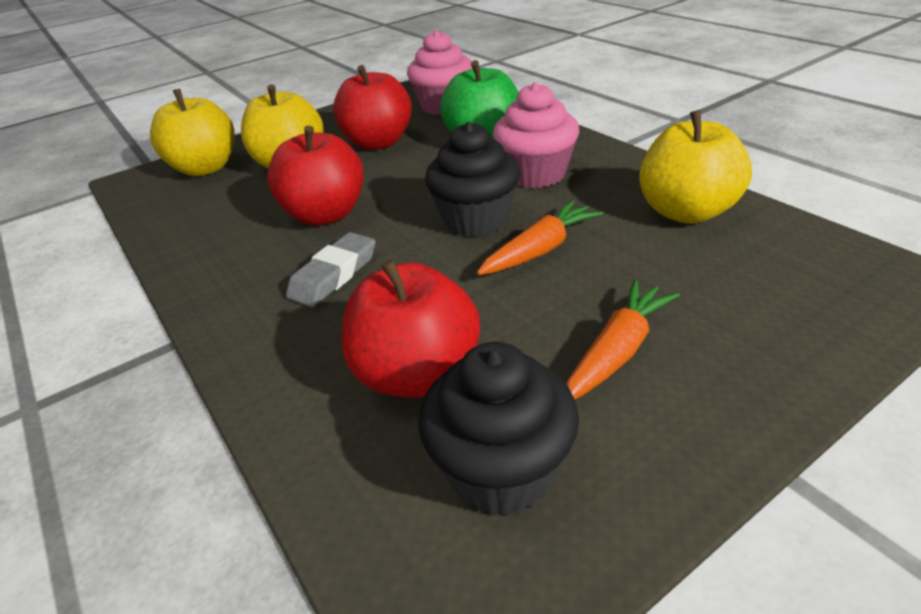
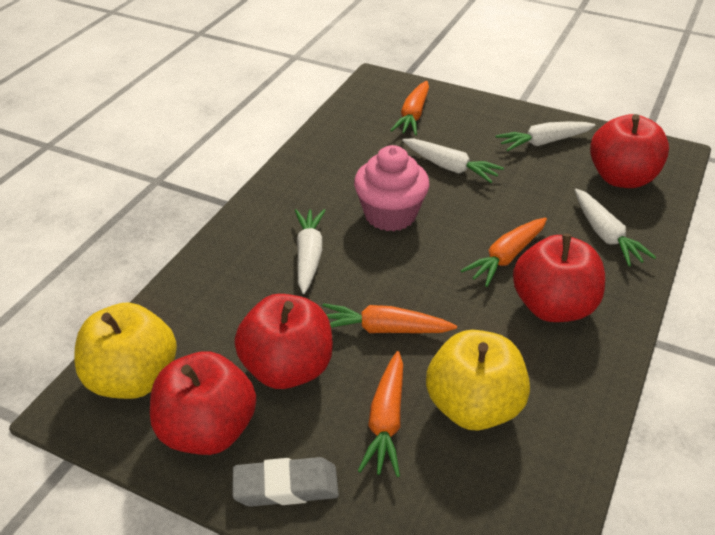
black cupcake: 2 -> 0
green apple: 1 -> 0
orange carrot: 2 -> 4
pink cupcake: 2 -> 1
red apple: 3 -> 4
white carrot: 0 -> 4
yellow apple: 3 -> 2

